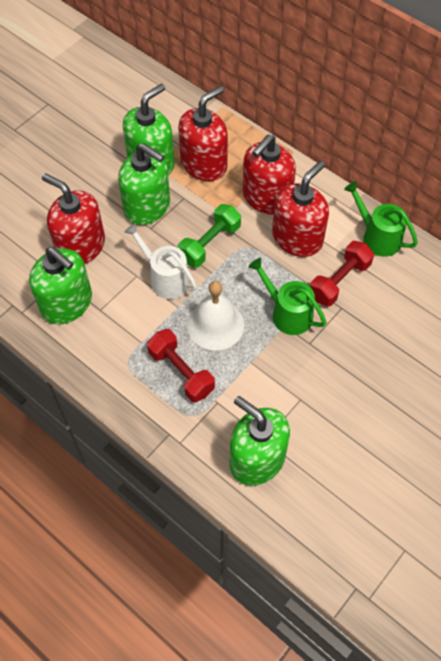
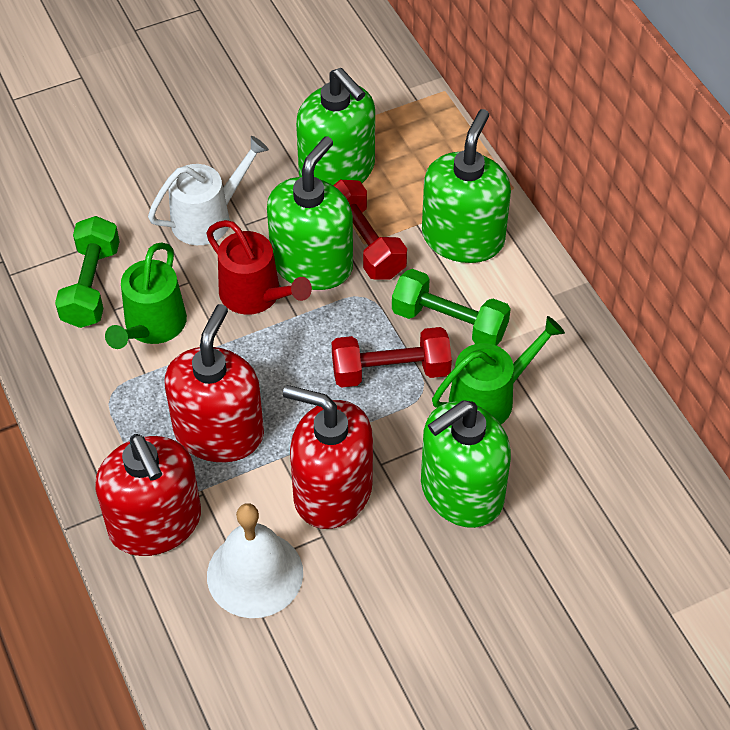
green dumbbell: 1 -> 2
red soap dispenser: 4 -> 3
red watering can: 0 -> 1

